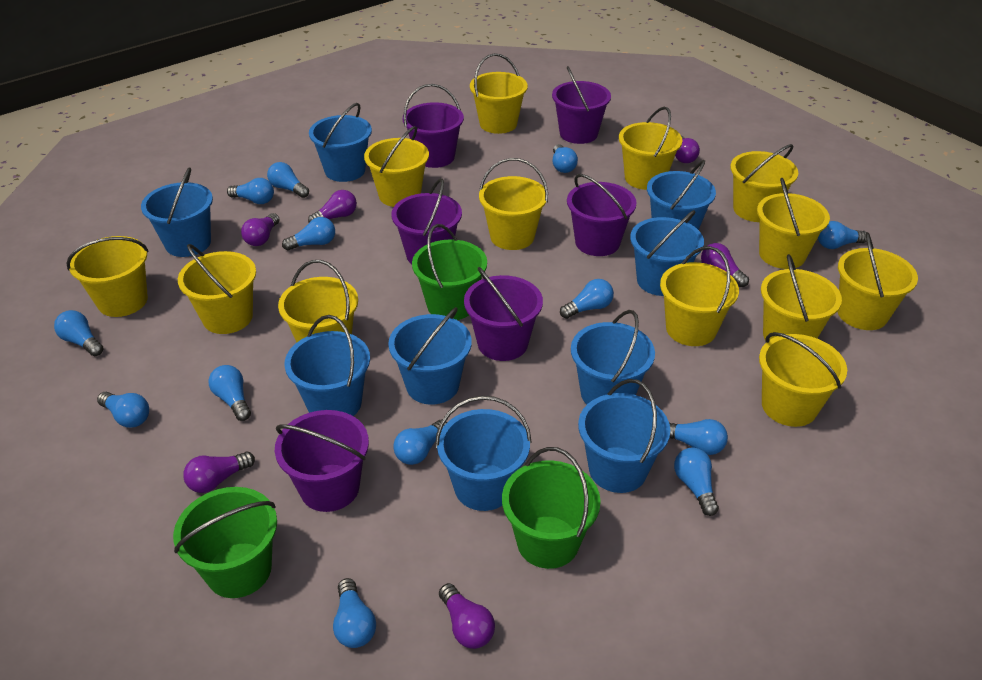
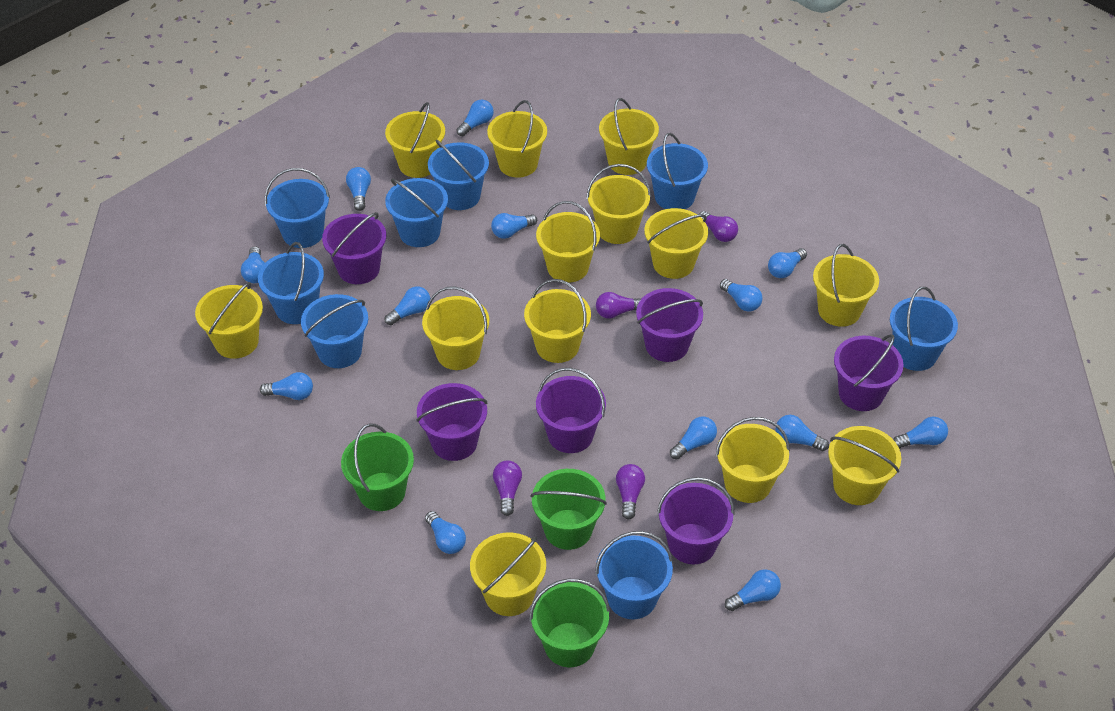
blue bucket: 9 -> 8
purple light bulb: 6 -> 4

